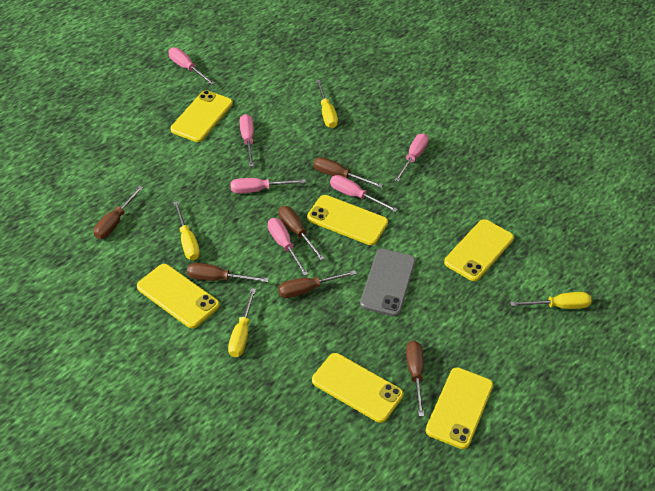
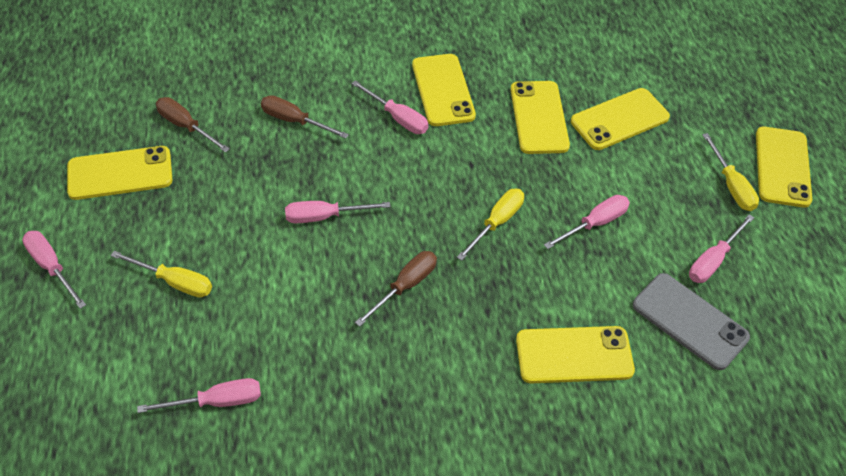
brown screwdriver: 6 -> 3
yellow screwdriver: 4 -> 3

